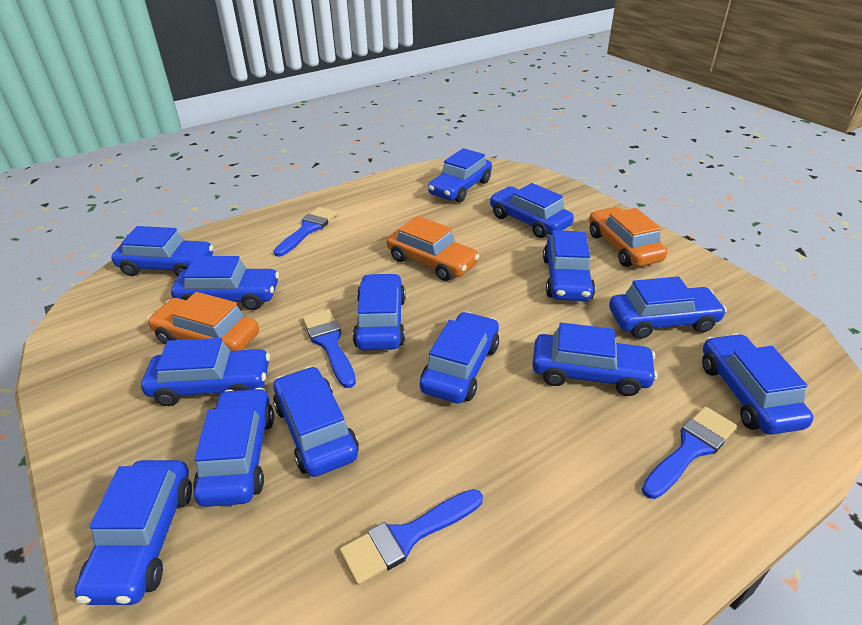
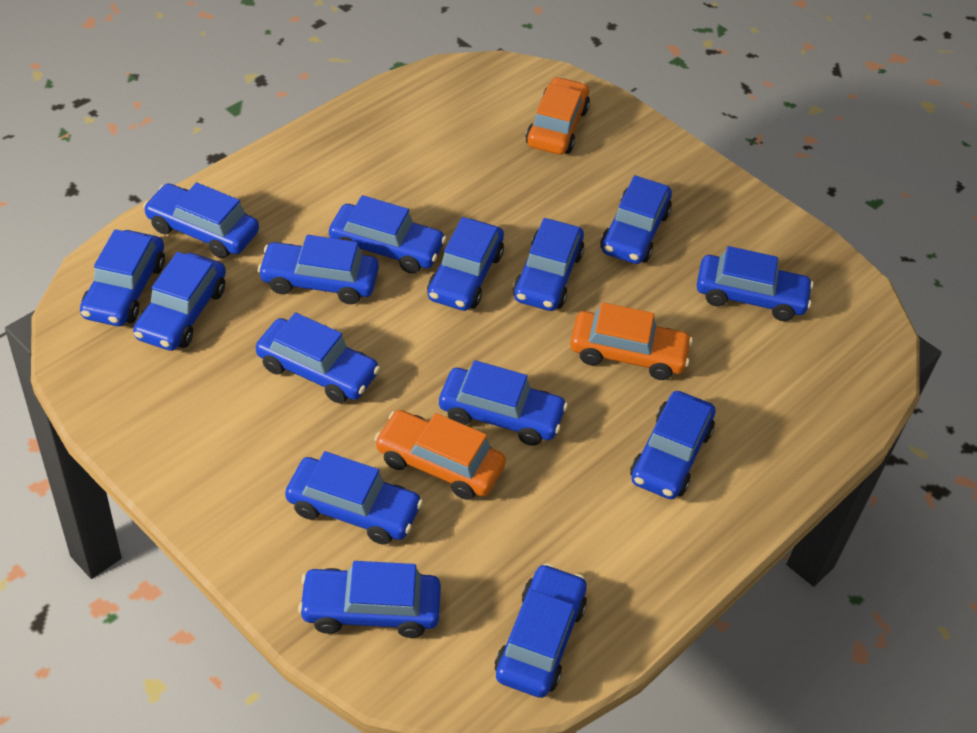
blue brush: 4 -> 0
blue car: 14 -> 15

